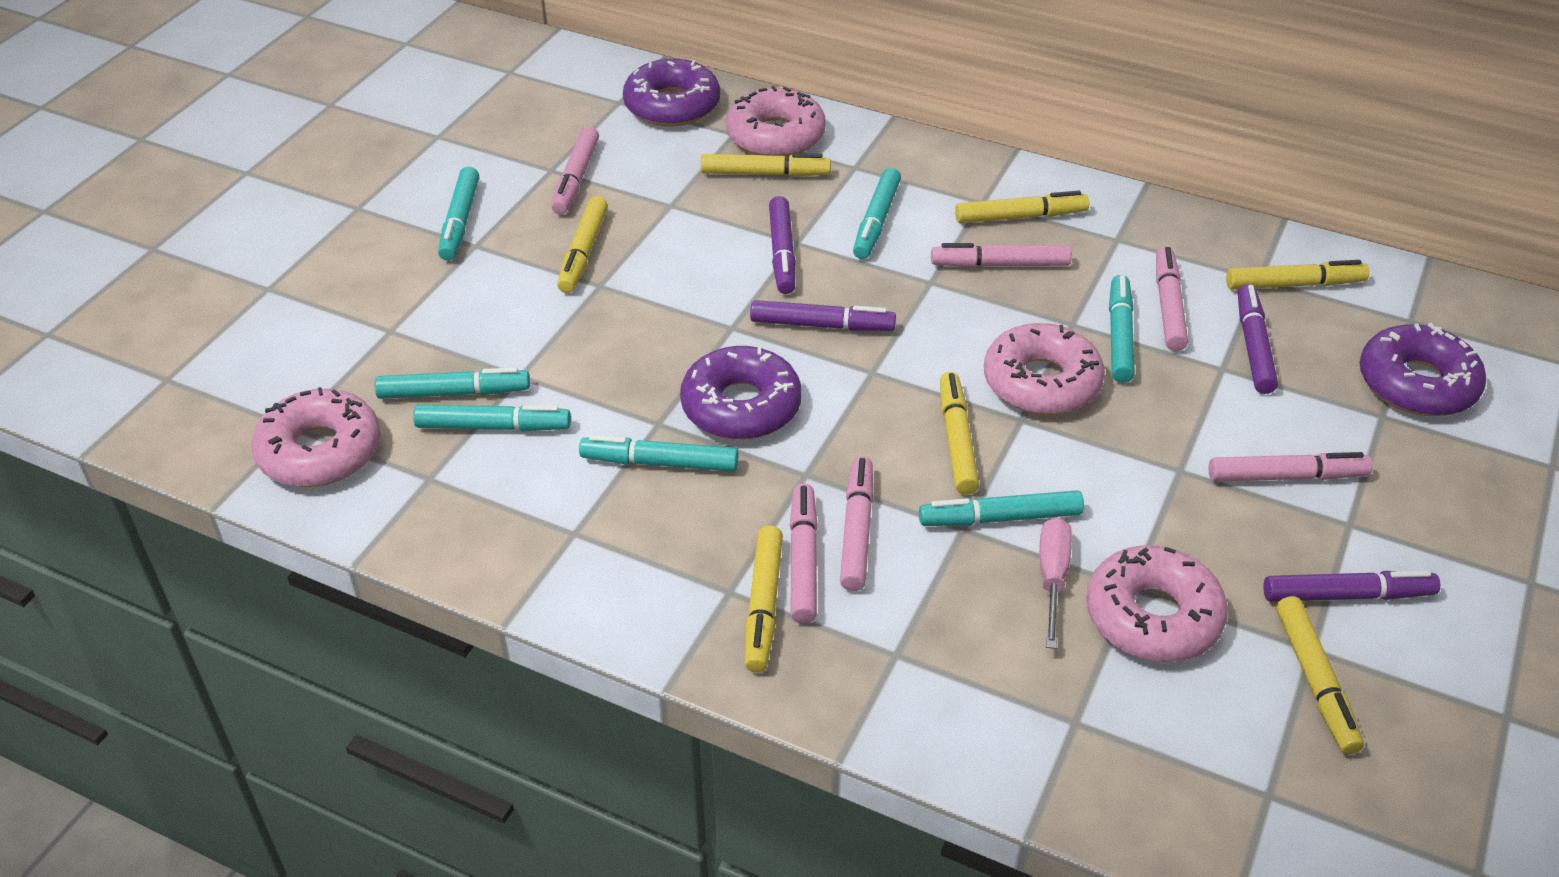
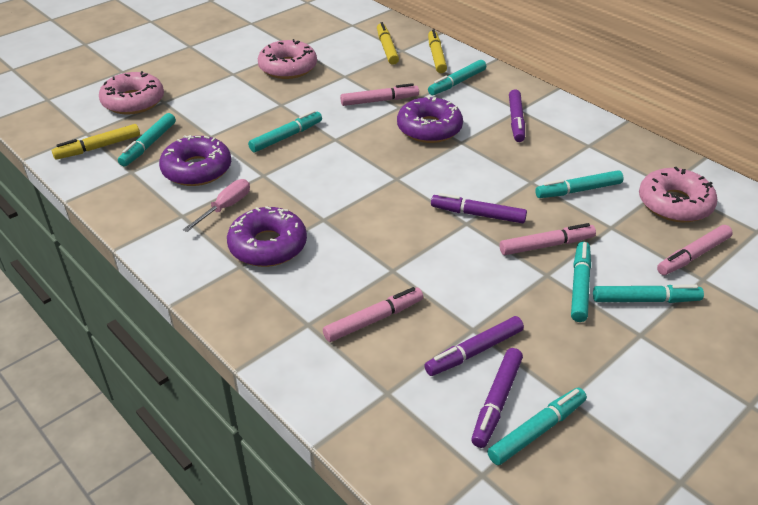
pink donut: 4 -> 3
pink marker: 6 -> 4
yellow marker: 7 -> 3

